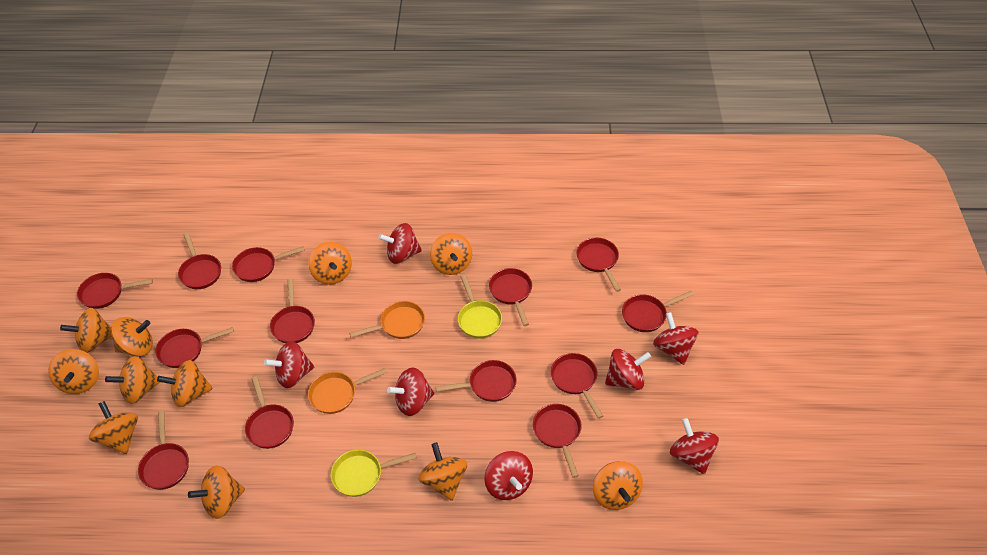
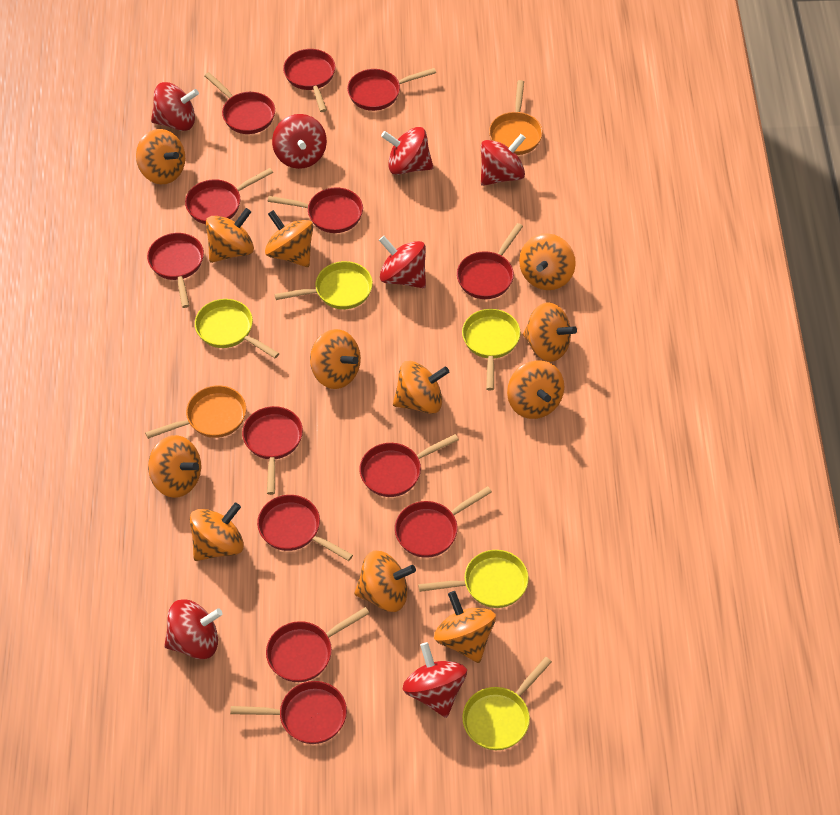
orange spinning top: 11 -> 12
yellow pan: 2 -> 5

